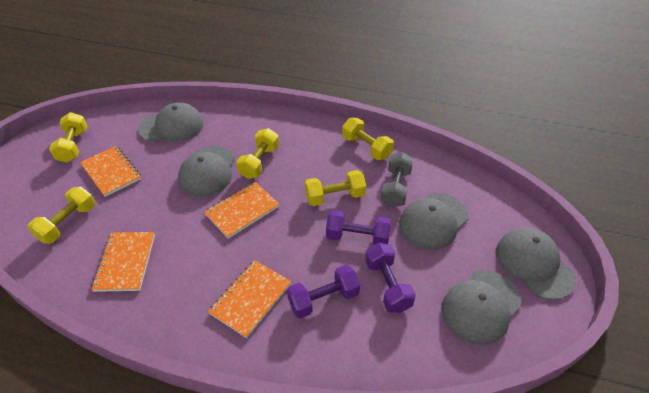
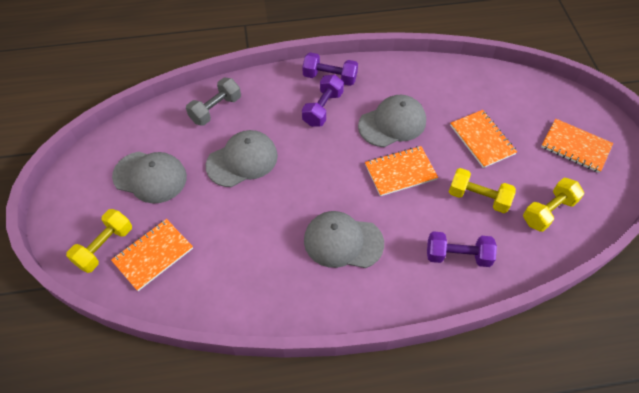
grey cap: 5 -> 4
yellow dumbbell: 5 -> 3

